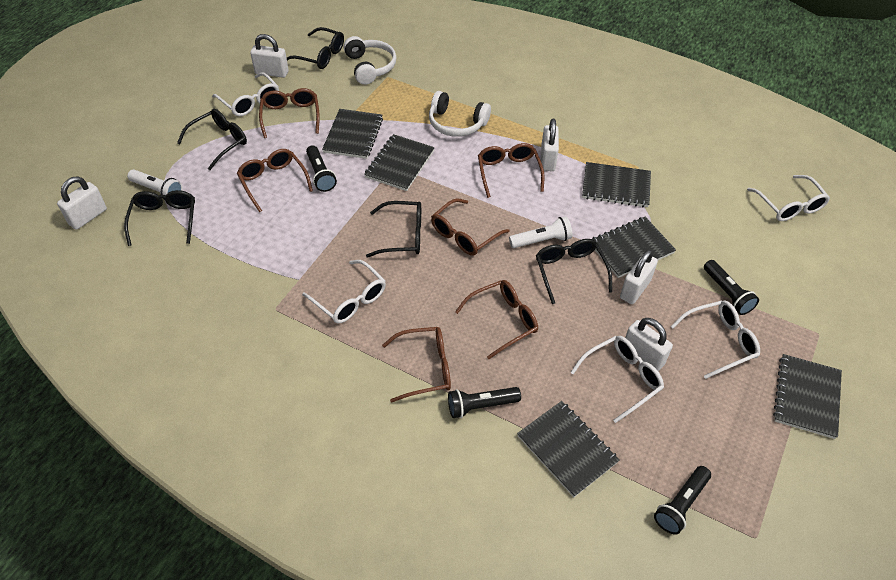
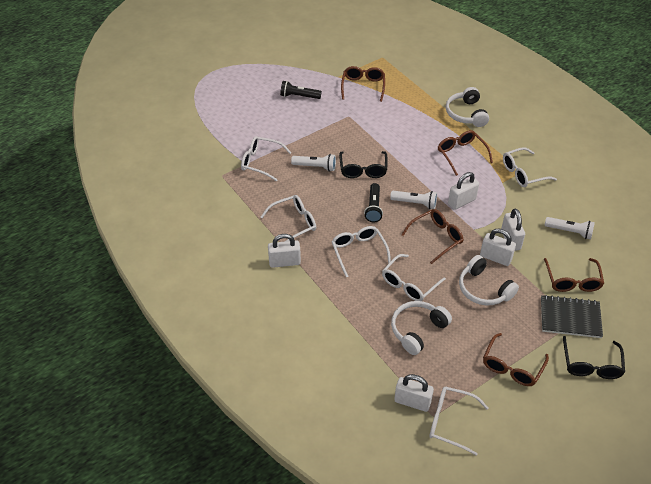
black flashlight: 4 -> 2
black glasses: 5 -> 2
black notebook: 6 -> 1
brown glasses: 6 -> 5
white flashlight: 2 -> 3
white glasses: 5 -> 6
white headphones: 2 -> 3

